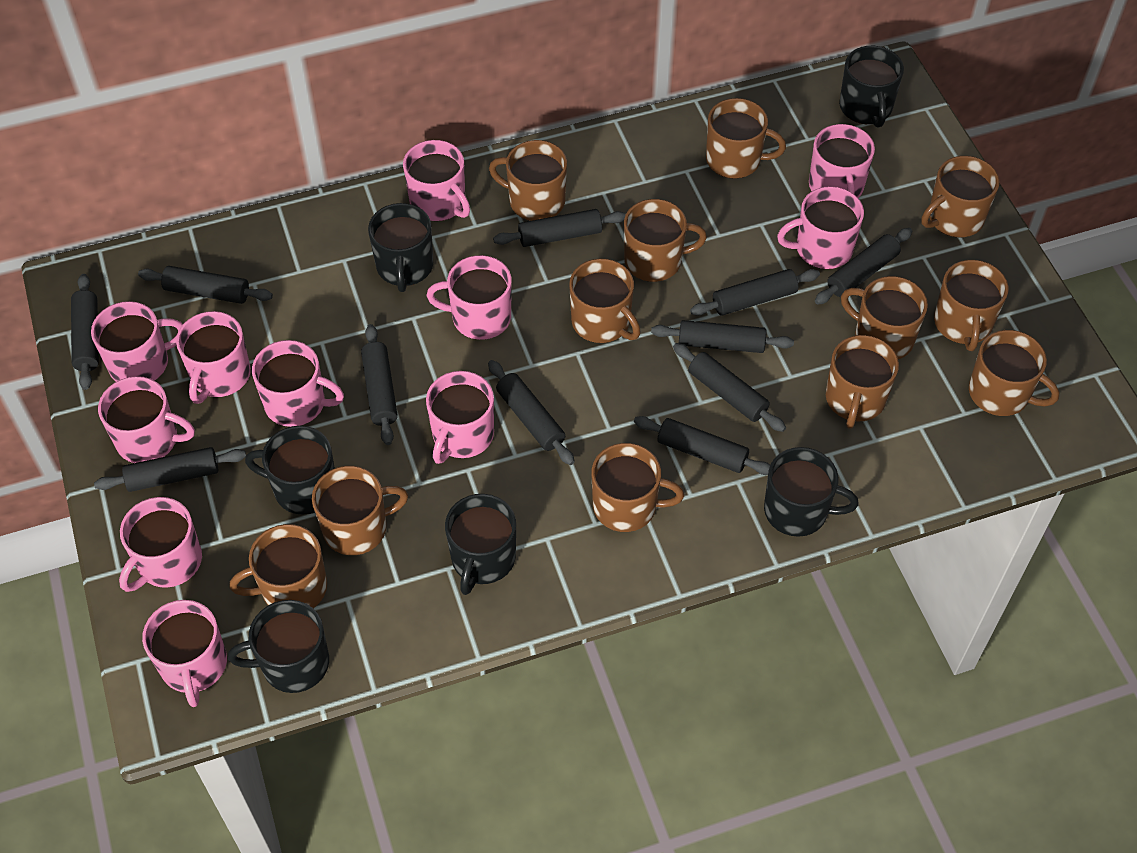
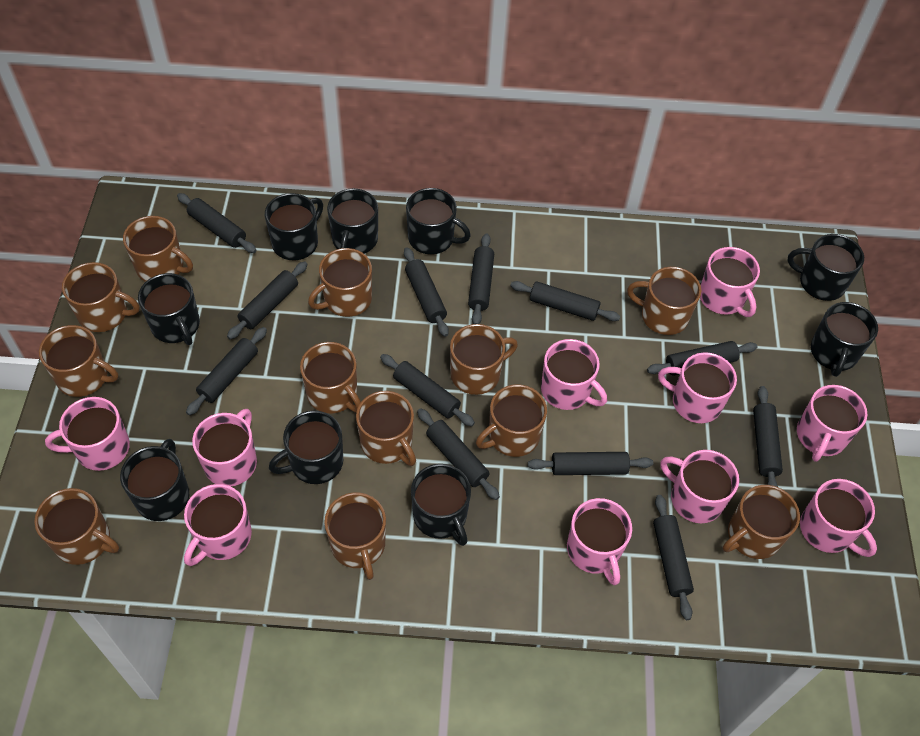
black mug: 6 -> 9
black rolling pin: 11 -> 12
pink mug: 11 -> 10

